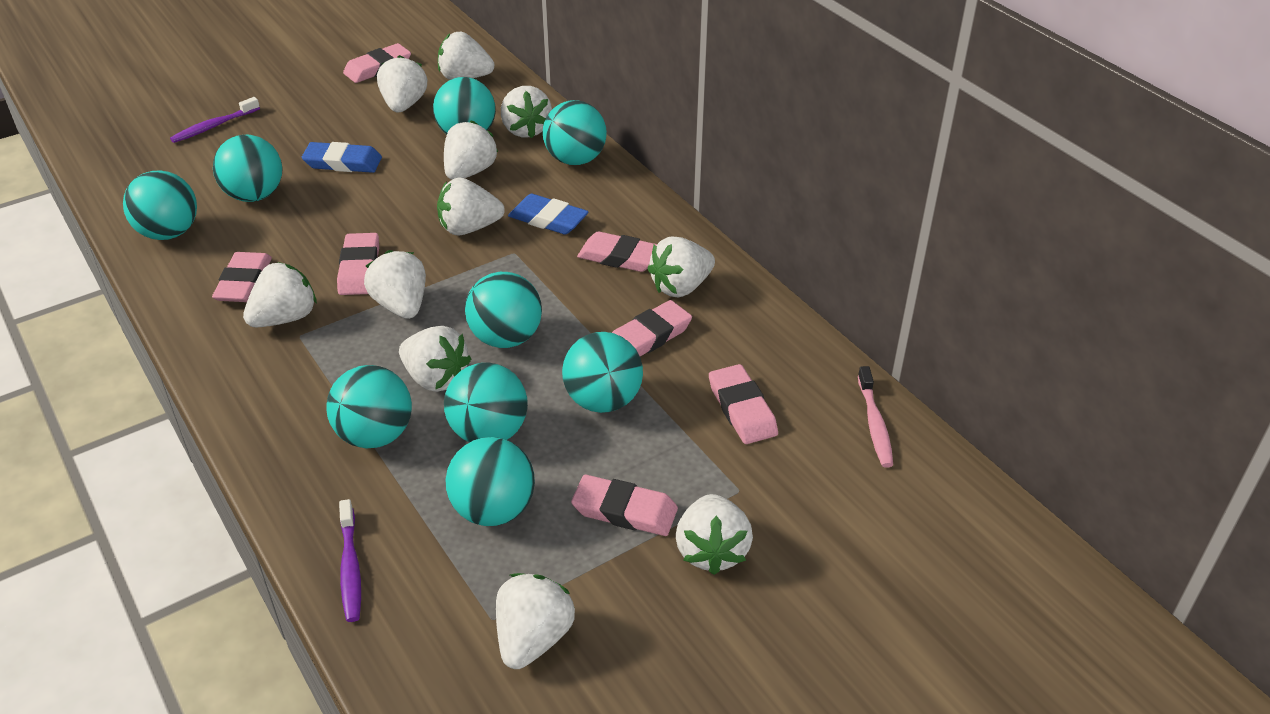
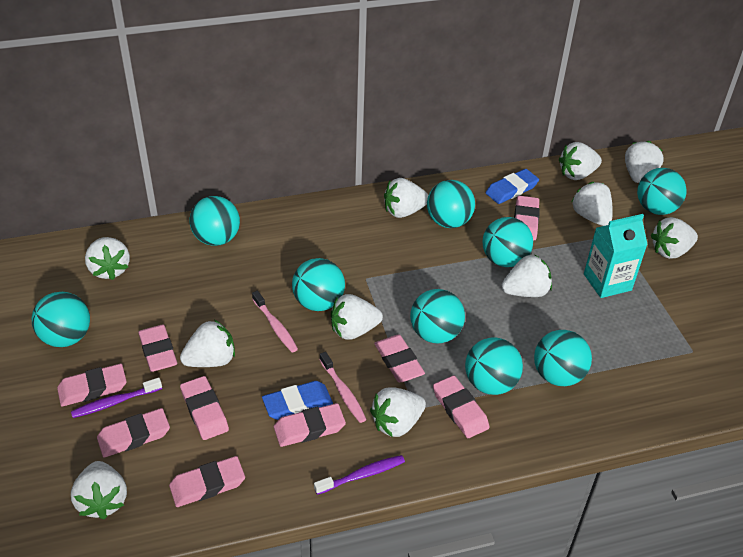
pink eraser: 7 -> 9
pink toothbrush: 1 -> 2
turquoise carton: 0 -> 1

